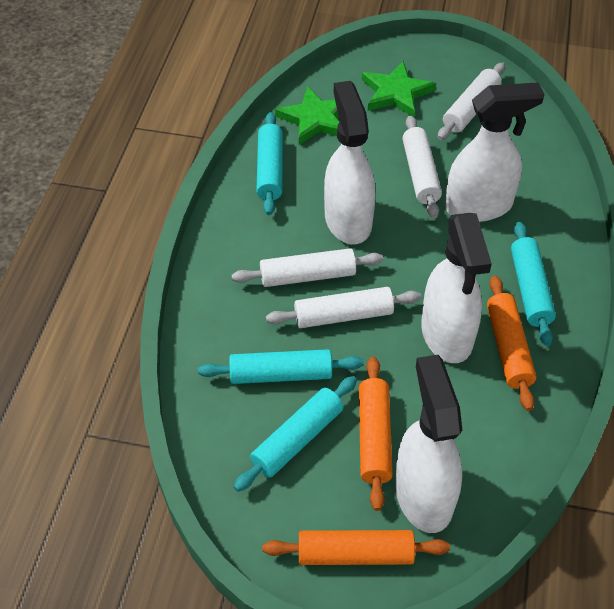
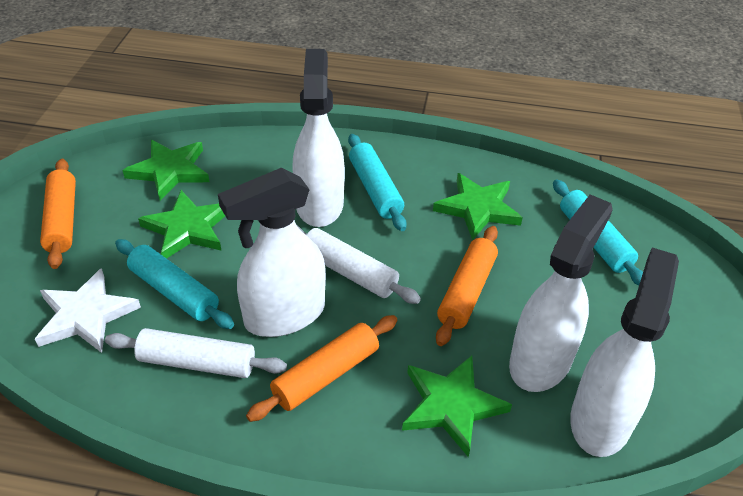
green star: 2 -> 4
turquoise rolling pin: 4 -> 3
white rolling pin: 4 -> 2
white star: 0 -> 1

